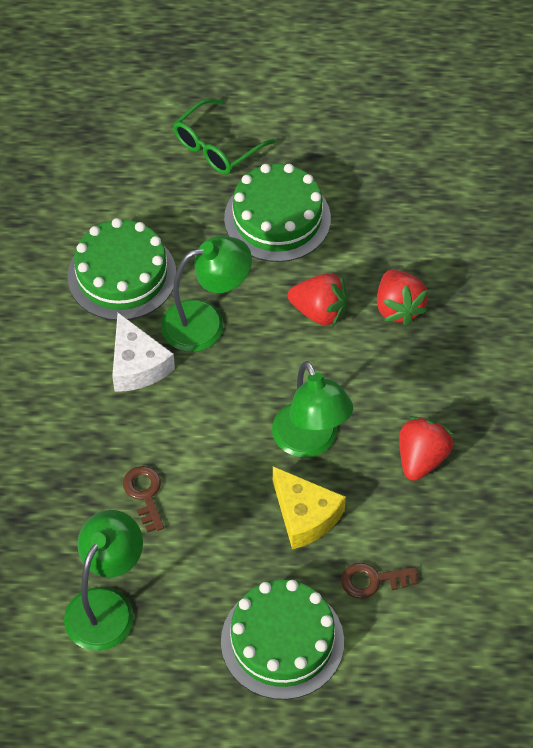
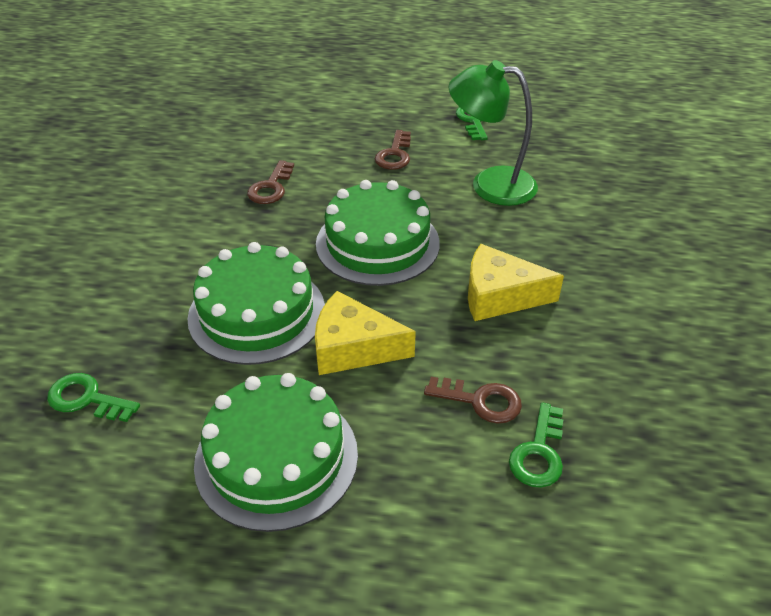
brown key: 2 -> 3
green glasses: 1 -> 0
green key: 0 -> 3
green lamp: 3 -> 1
red strawberry: 3 -> 0
white cheese: 1 -> 0
yellow cheese: 1 -> 2

